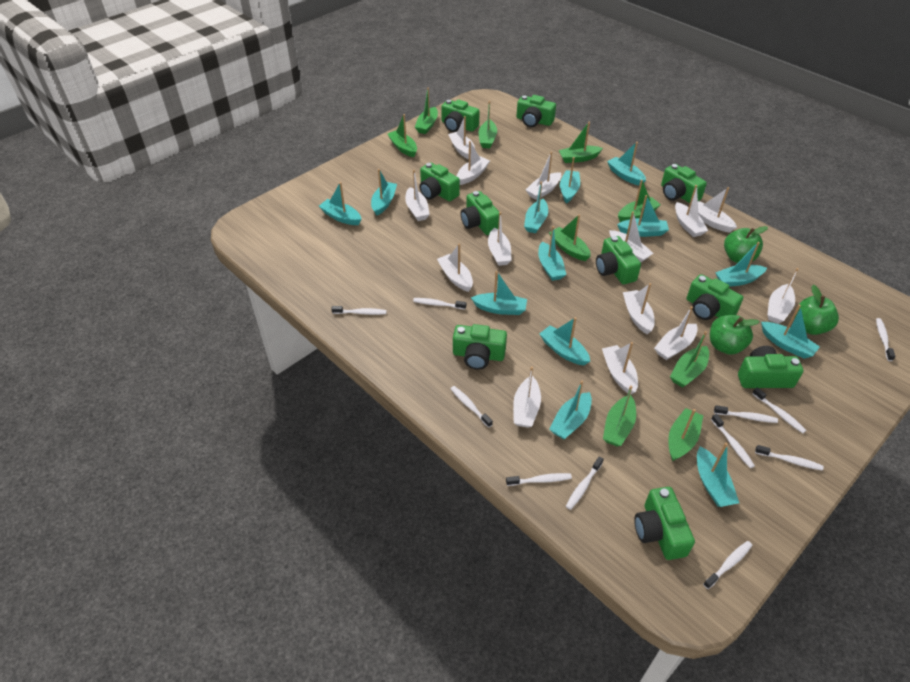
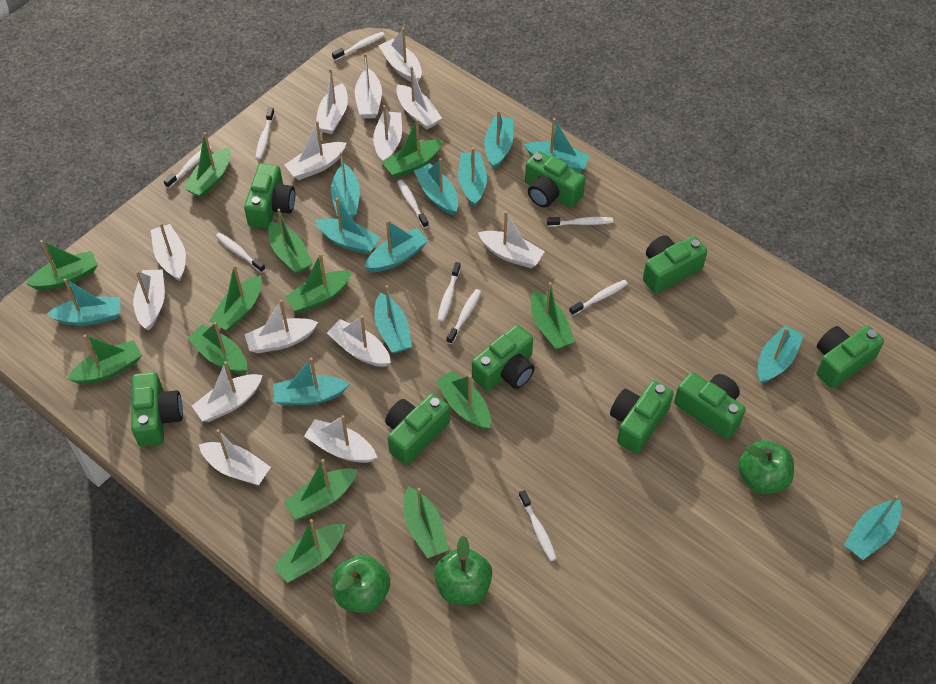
green boat: 9 -> 13
green camera: 10 -> 9
turquoise boat: 13 -> 12
white toothbrush: 11 -> 10

